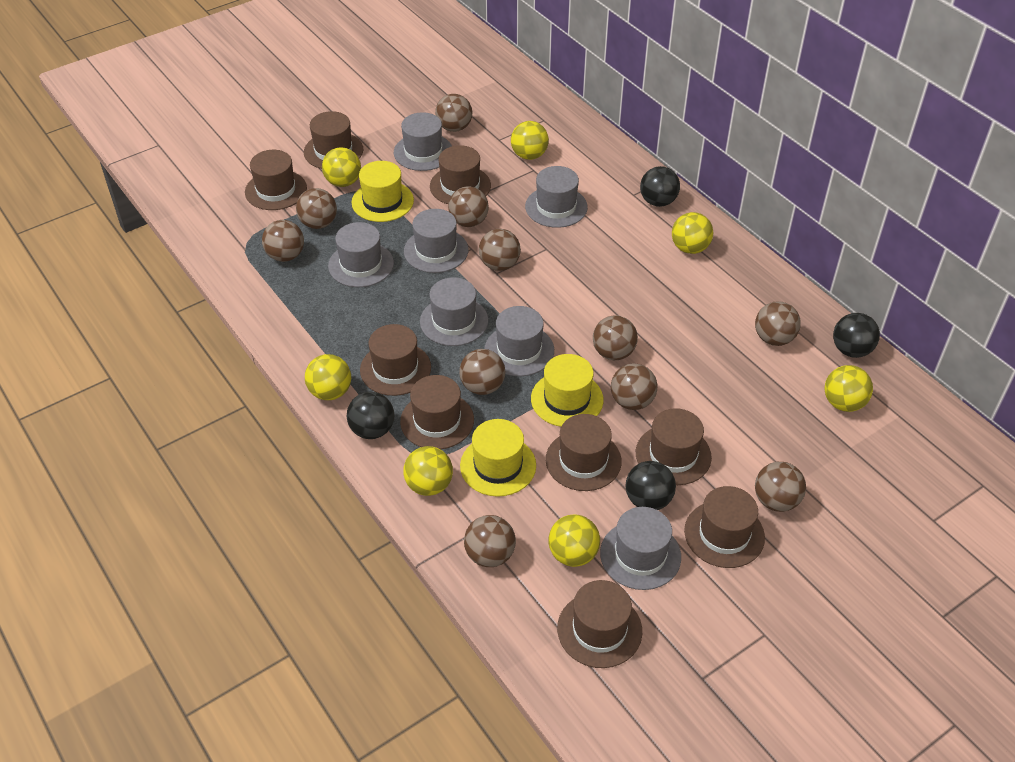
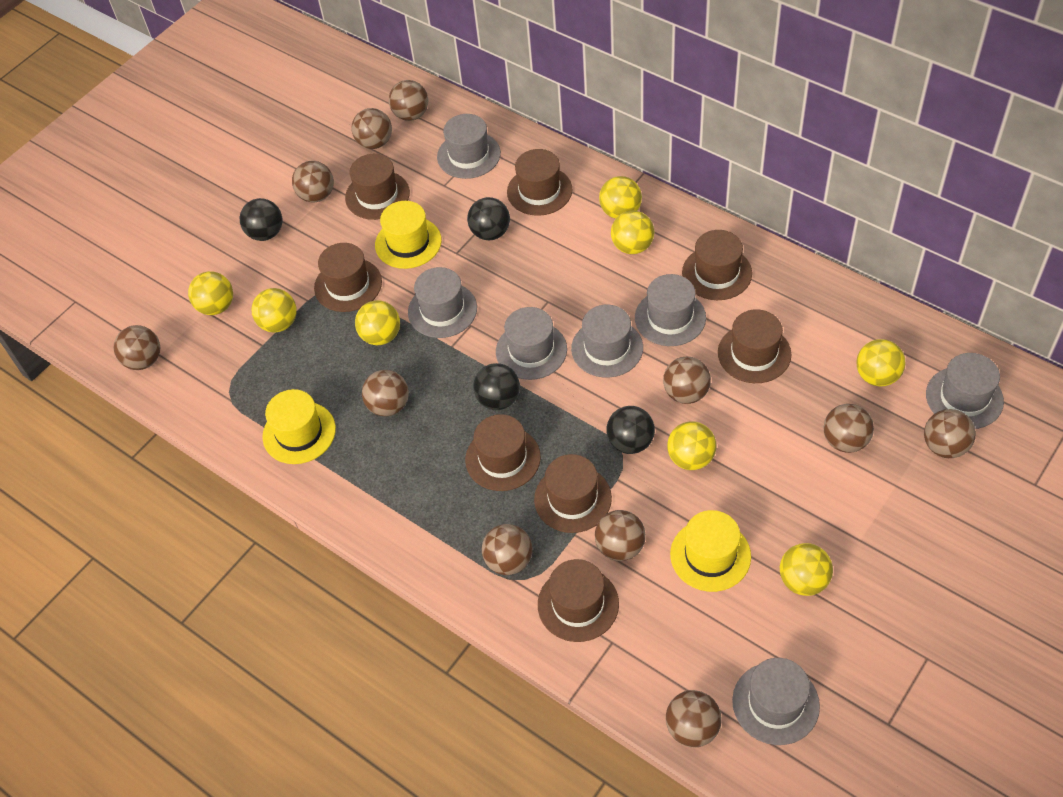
brown hat: 9 -> 8
yellow ball: 7 -> 8

